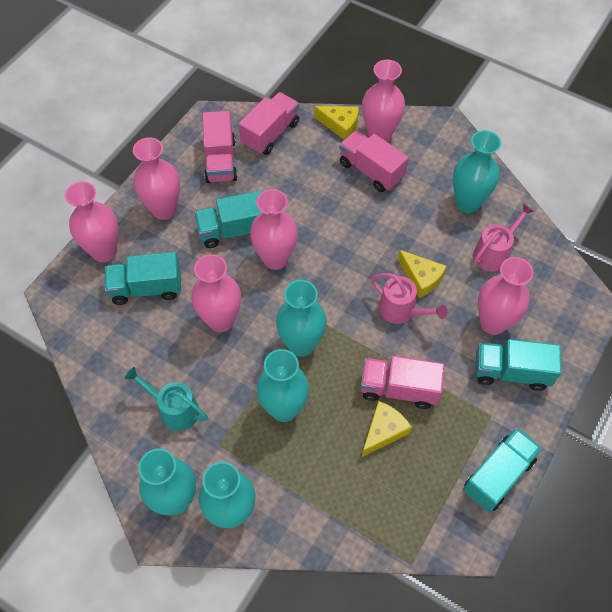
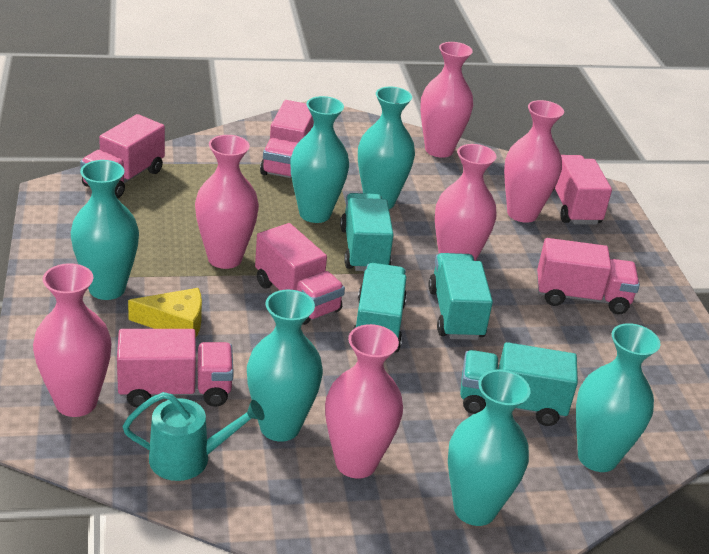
pink truck: 4 -> 6
pink watering can: 2 -> 0
turquoise vase: 5 -> 6
yellow cheese: 3 -> 1

